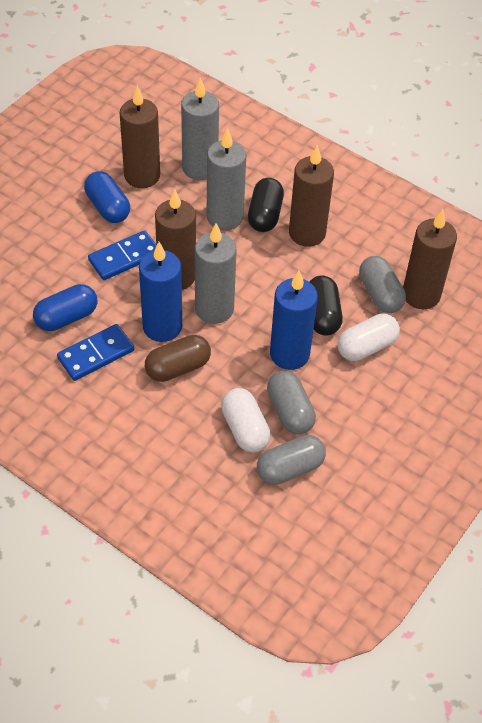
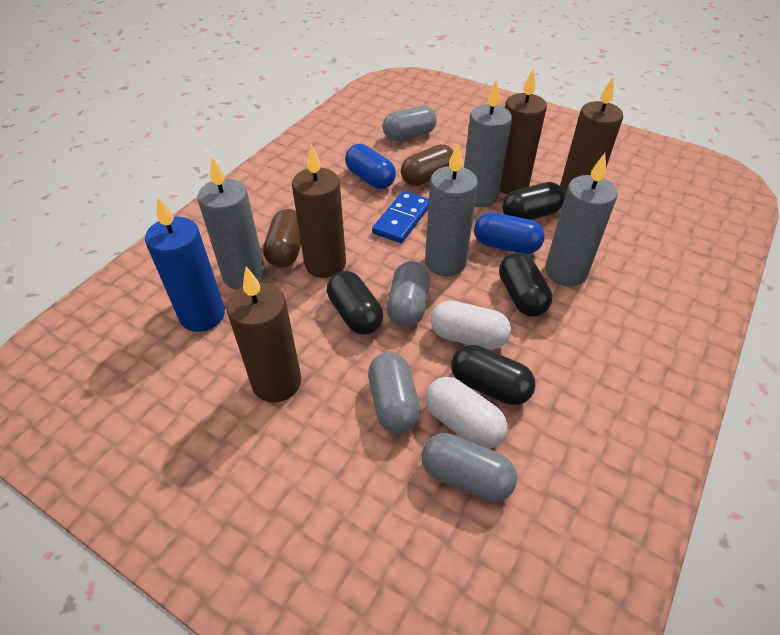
black capsule: 2 -> 4
blue candle: 2 -> 1
blue domino: 2 -> 1
brown capsule: 1 -> 2
grey candle: 3 -> 4
grey capsule: 3 -> 4

